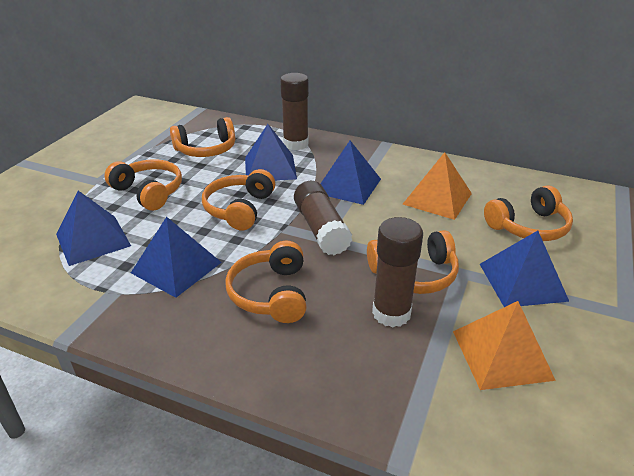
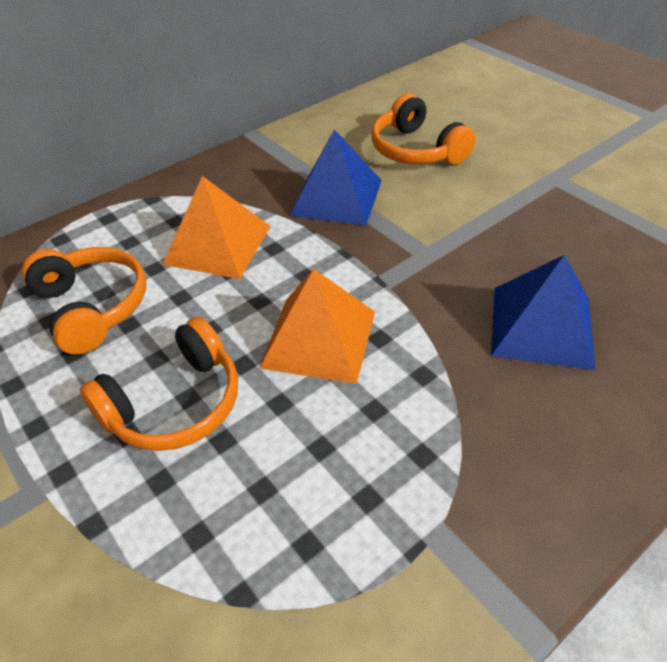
blue pyramid: 5 -> 2
brown glue stick: 3 -> 0
orange headphones: 6 -> 3

